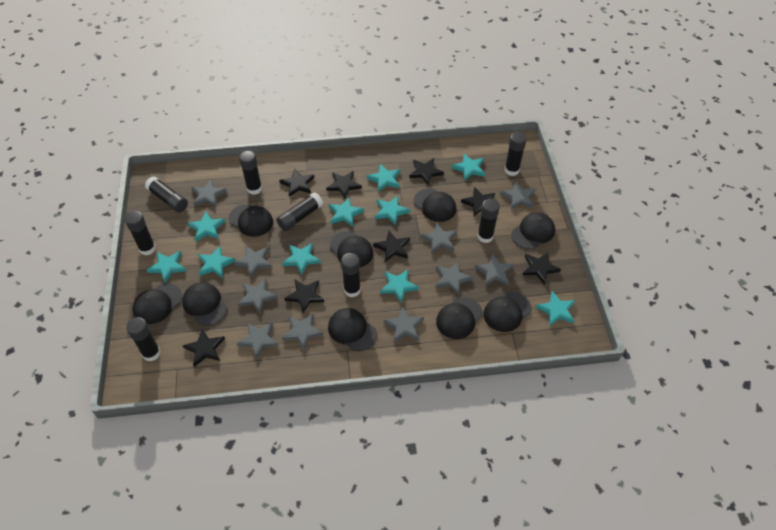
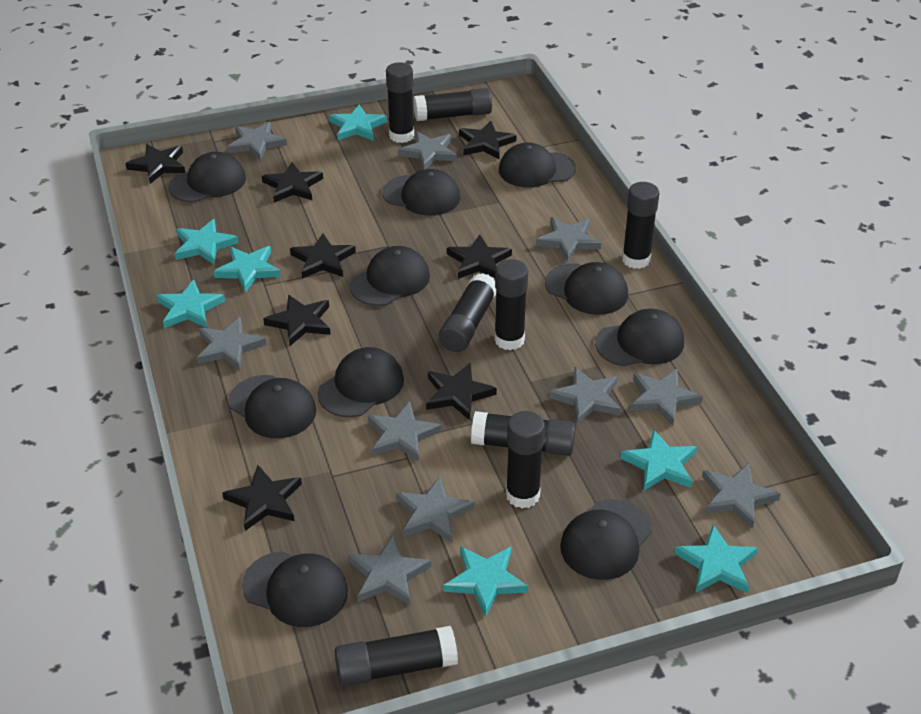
black cap: 9 -> 10
turquoise star: 10 -> 7

